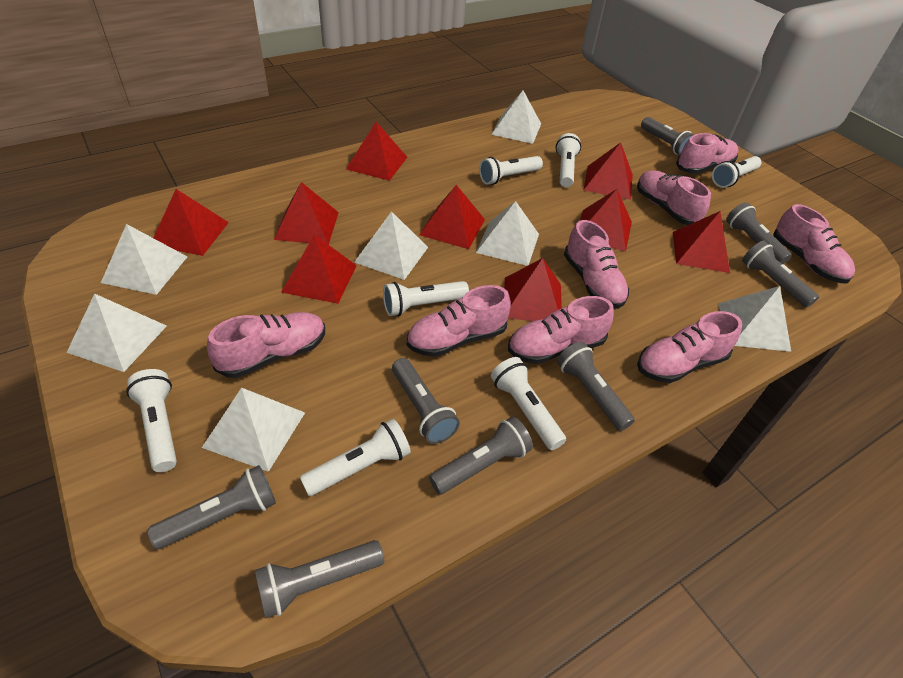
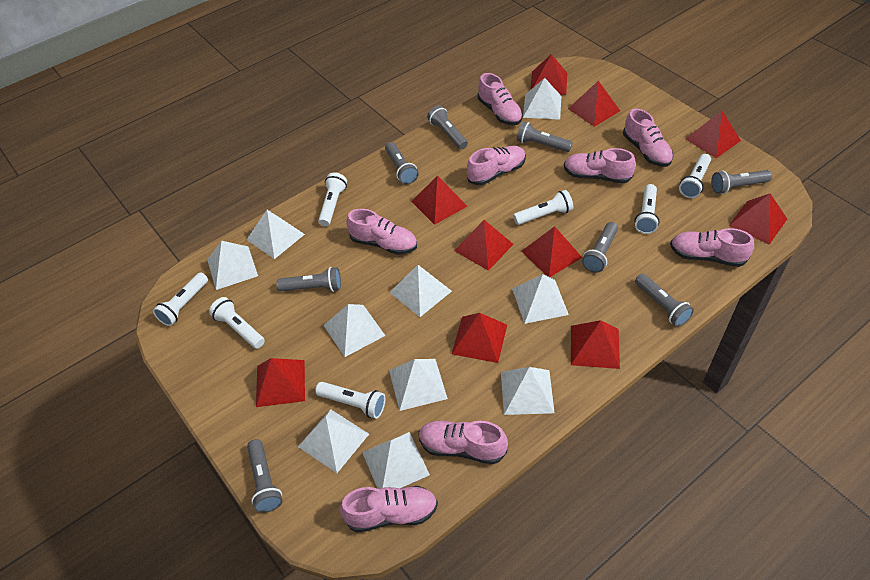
red pyramid: 9 -> 10
white pyramid: 7 -> 10

